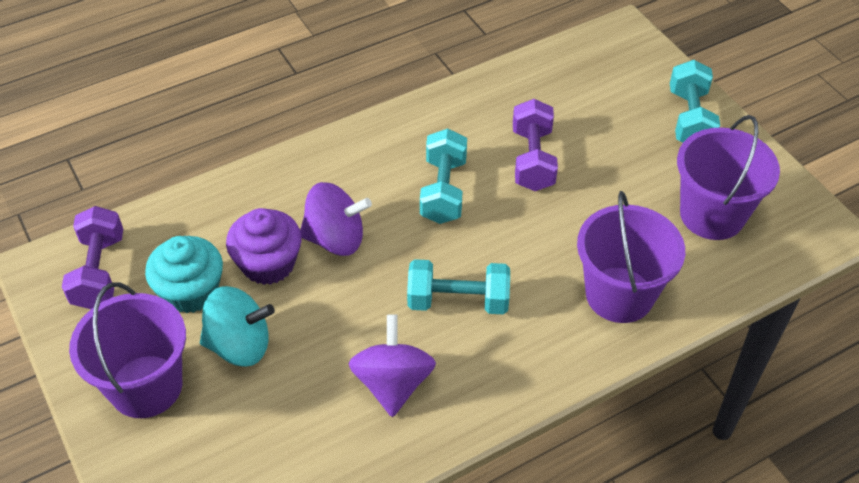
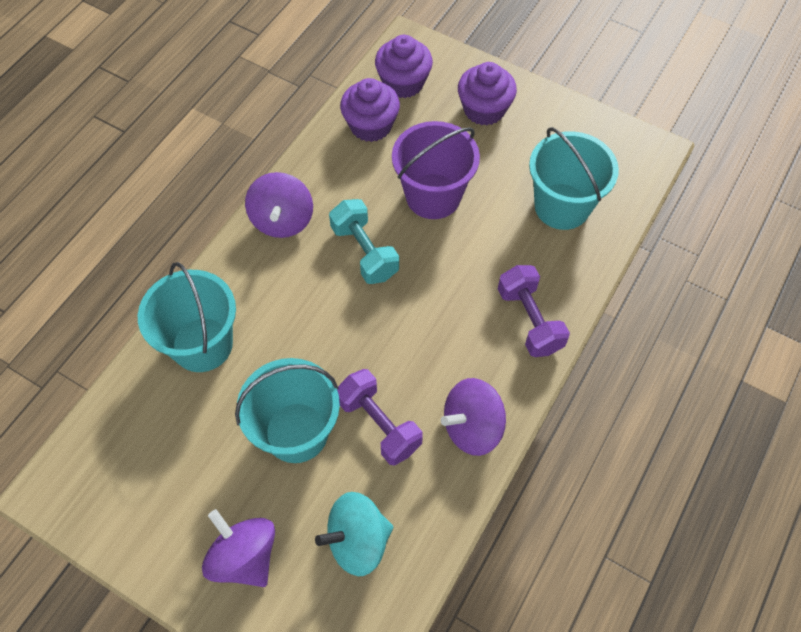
purple bucket: 3 -> 1
purple cupcake: 1 -> 3
purple spinning top: 2 -> 3
turquoise bucket: 0 -> 3
turquoise cupcake: 1 -> 0
turquoise dumbbell: 3 -> 1

